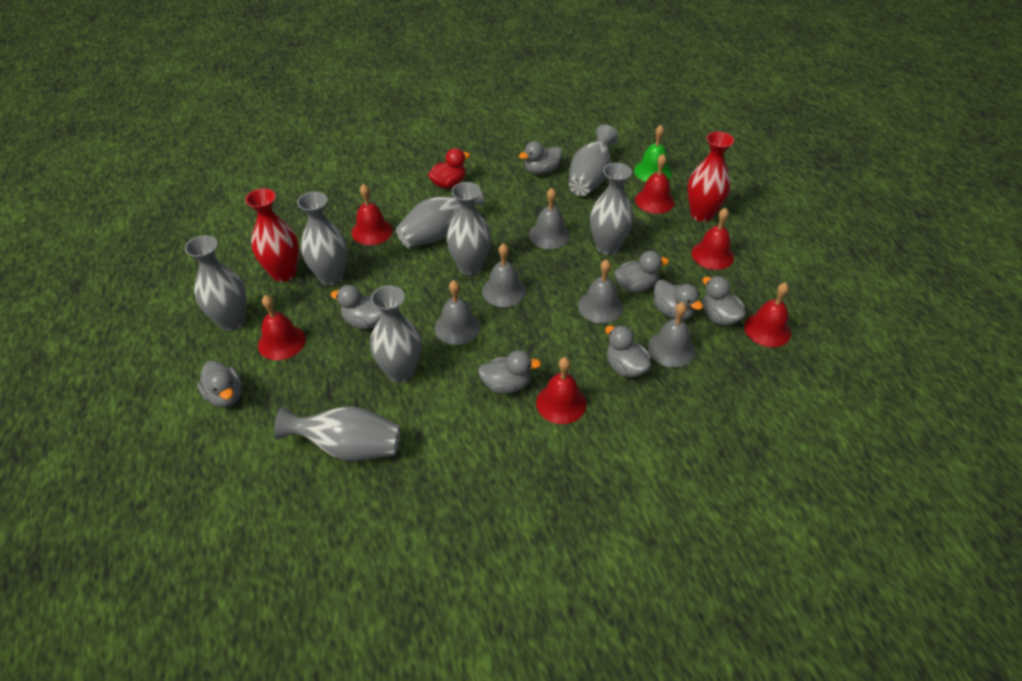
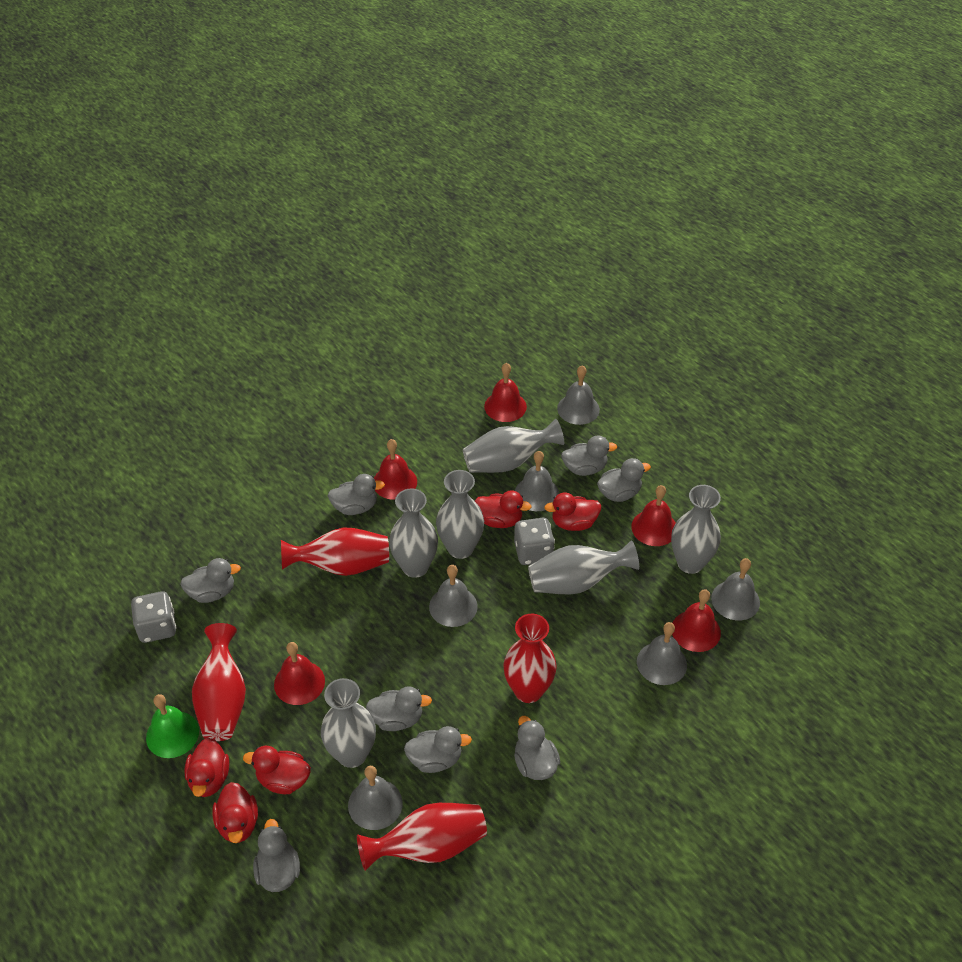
grey bell: 5 -> 6
grey dice: 0 -> 2
grey vase: 8 -> 6
red bell: 6 -> 5
red duck: 1 -> 5
red vase: 2 -> 4

